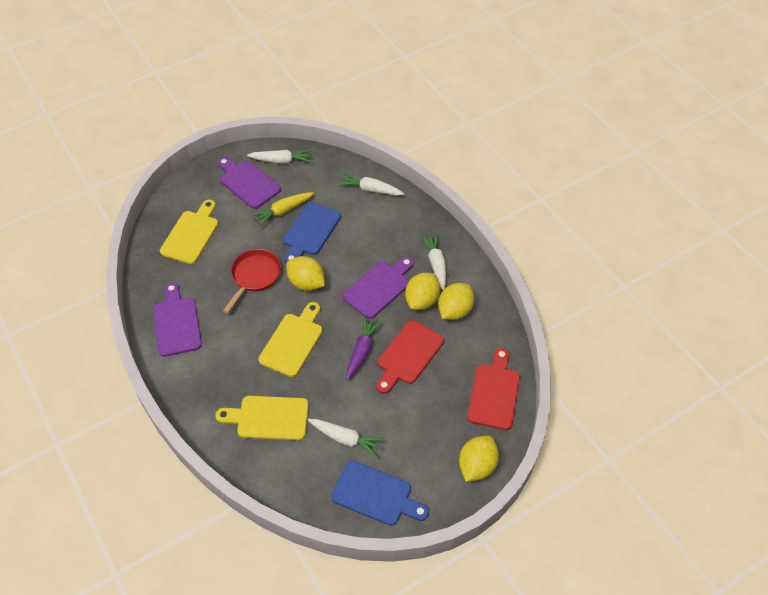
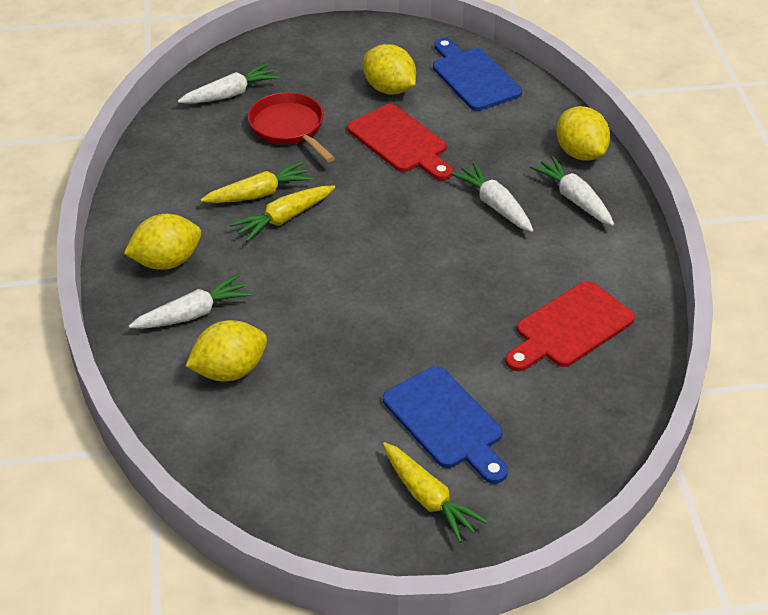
purple carrot: 1 -> 0
purple cutting board: 3 -> 0
yellow carrot: 1 -> 3
yellow cutting board: 3 -> 0

